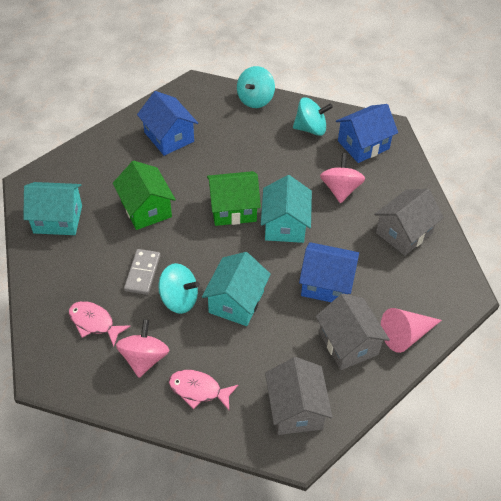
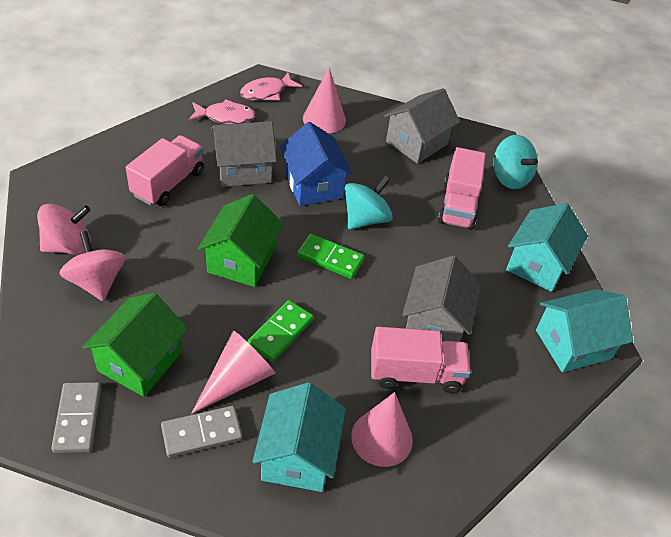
blue house: 3 -> 1
green domino: 0 -> 2
grey domino: 1 -> 2
pink cone: 1 -> 3
pink truck: 0 -> 3
turquoise spinning top: 3 -> 2

